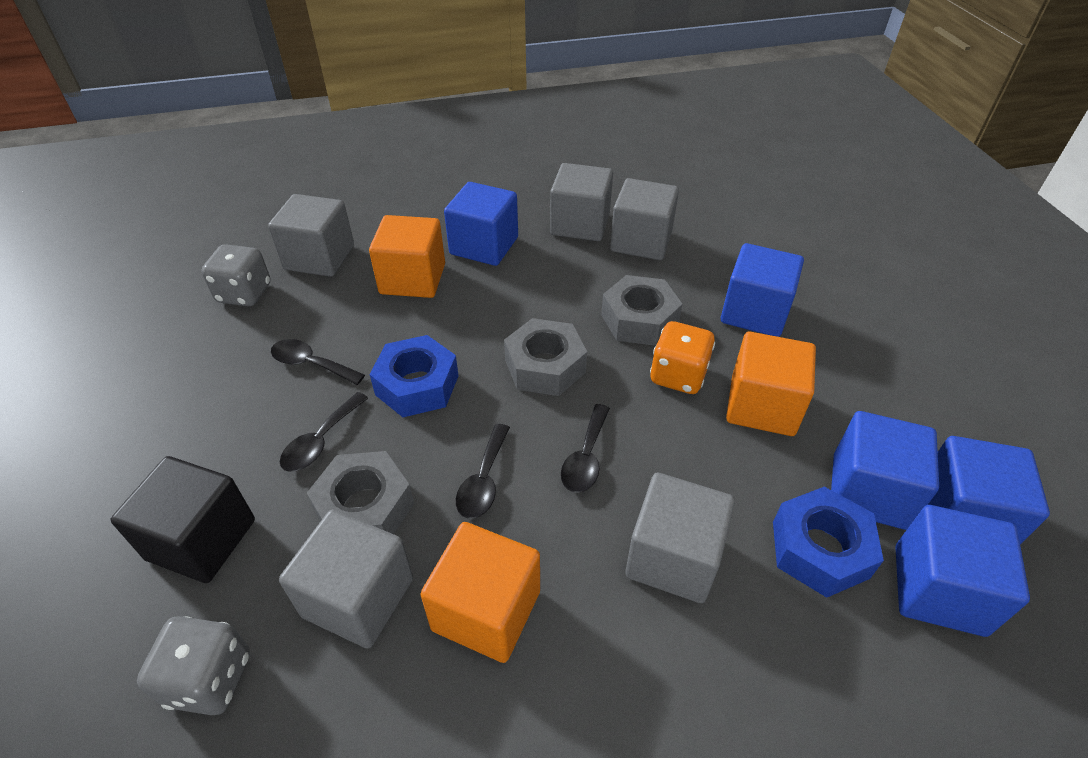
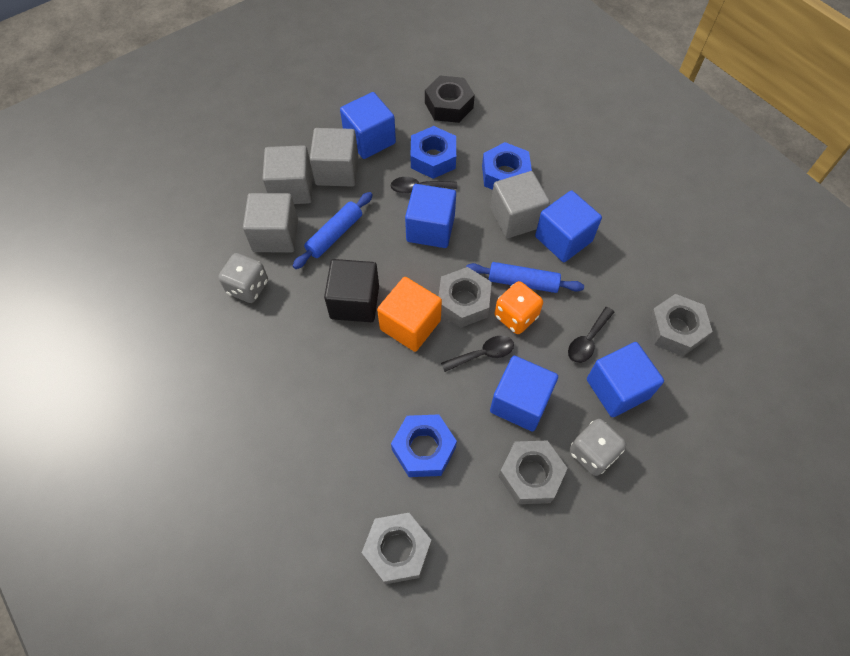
black nut: 0 -> 1
black spoon: 4 -> 3
blue nut: 2 -> 3
blue rolling pin: 0 -> 2
grey cube: 5 -> 4
grey nut: 3 -> 4
orange cube: 3 -> 1

